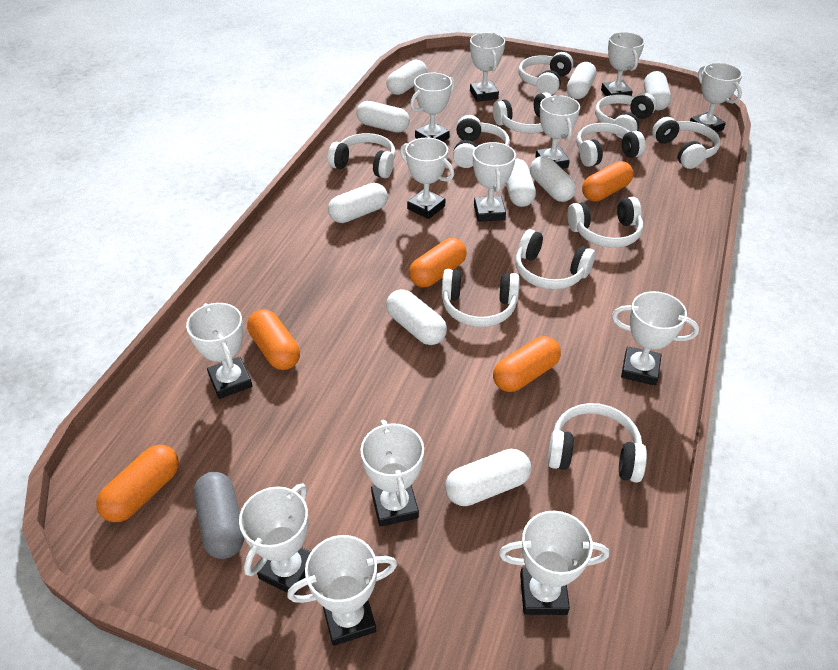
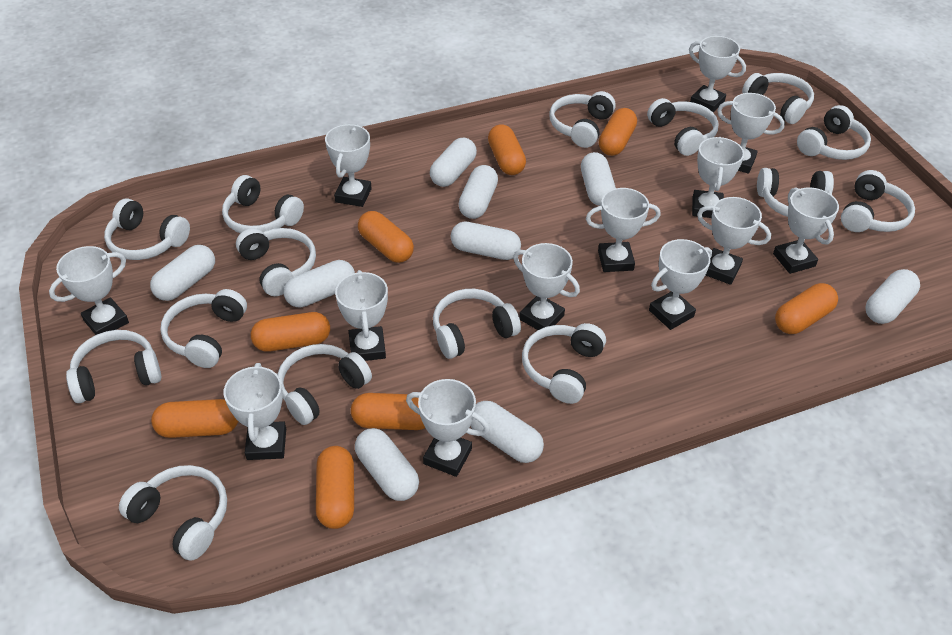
grey capsule: 1 -> 0
orange capsule: 5 -> 8
white headphones: 11 -> 15

